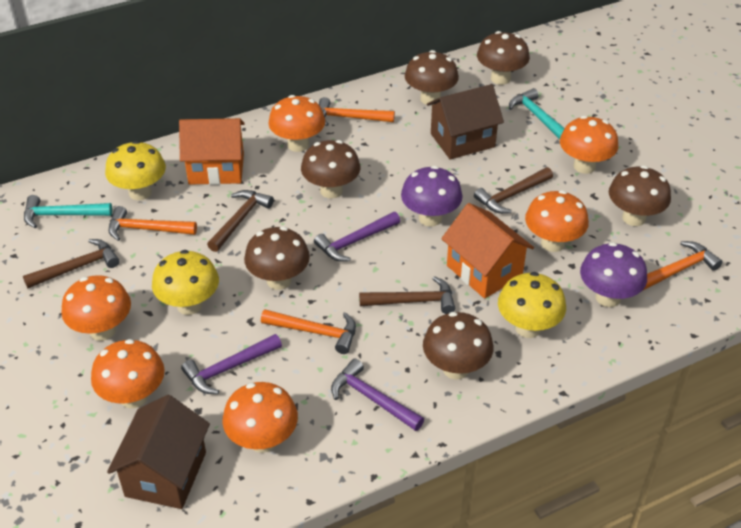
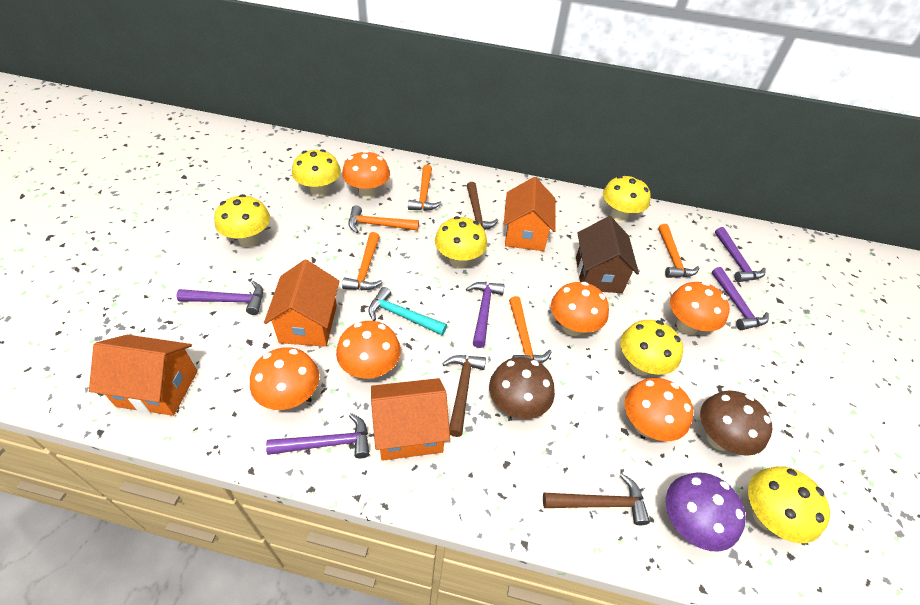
brown hammer: 4 -> 3
brown house: 2 -> 1
brown mushroom: 6 -> 2
orange hammer: 4 -> 5
orange house: 2 -> 4
purple hammer: 3 -> 5
purple mushroom: 2 -> 1
turquoise hammer: 2 -> 1
yellow mushroom: 3 -> 6

